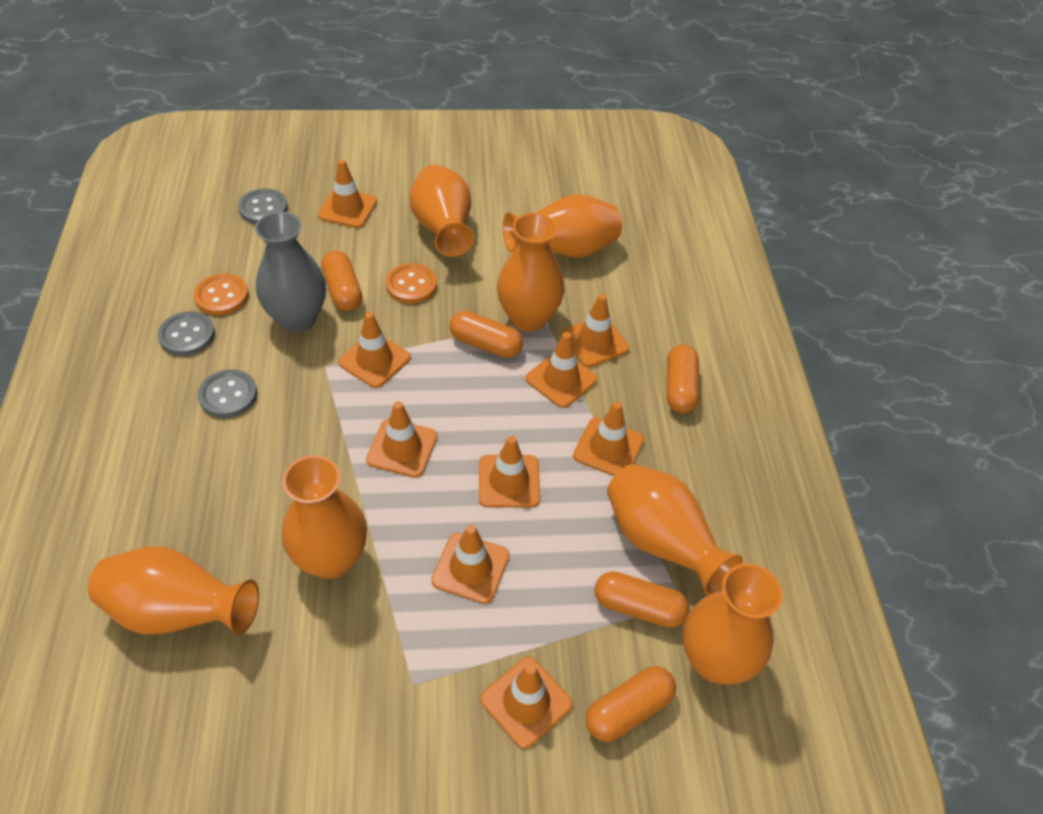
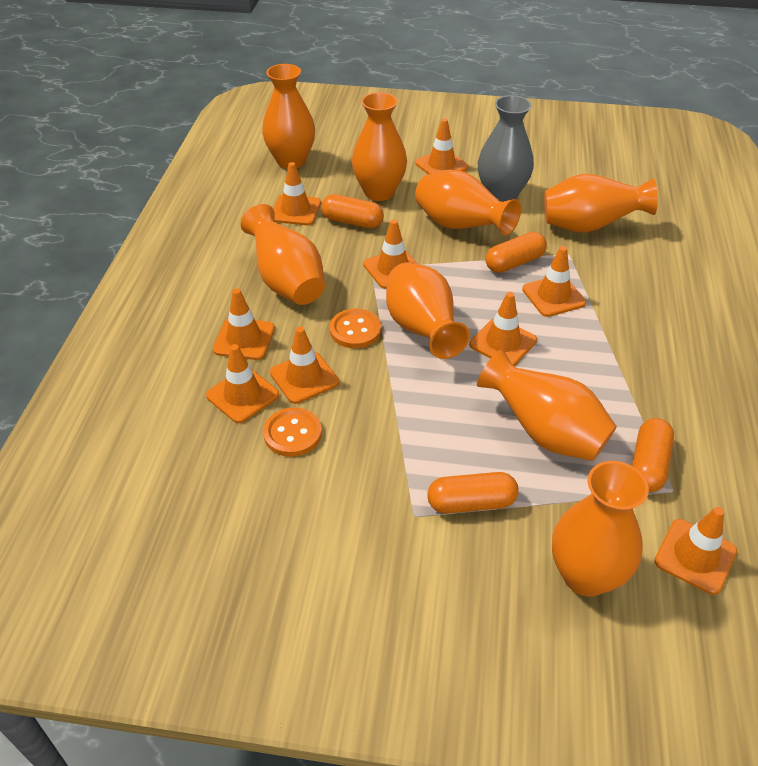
grey button: 3 -> 0
orange capsule: 5 -> 4
orange vase: 7 -> 8

